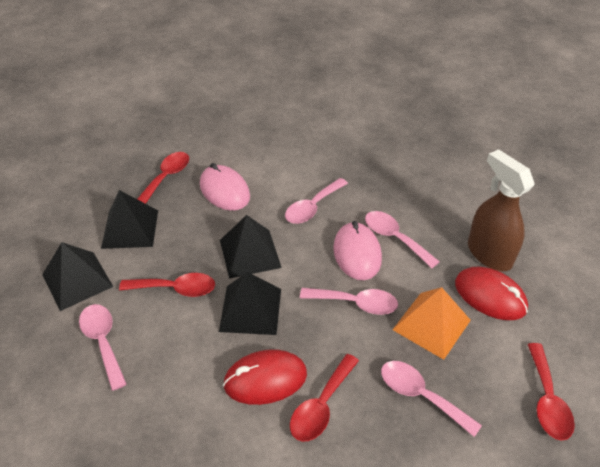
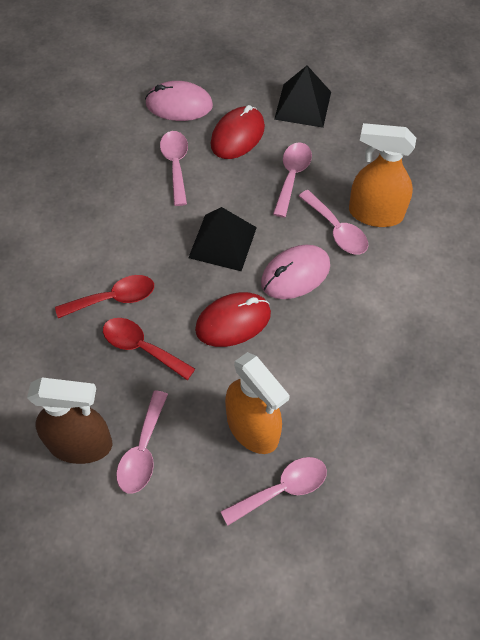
black pyramid: 4 -> 2
orange pyramid: 1 -> 0
orange spray bottle: 0 -> 2
red spoon: 4 -> 2

